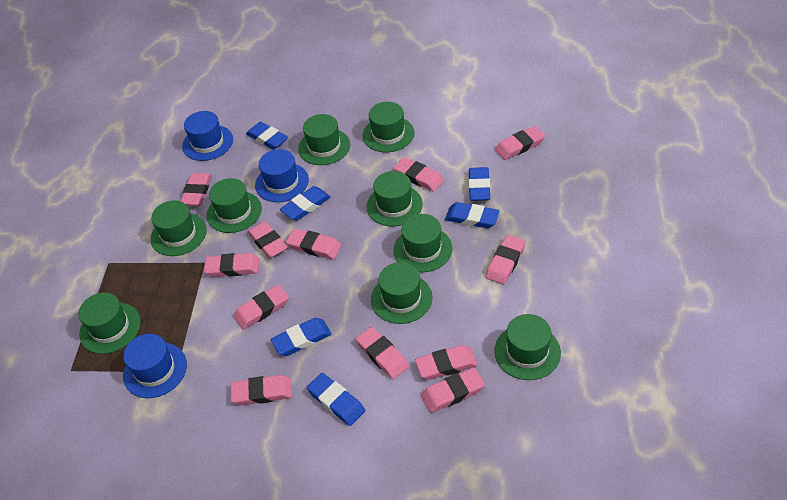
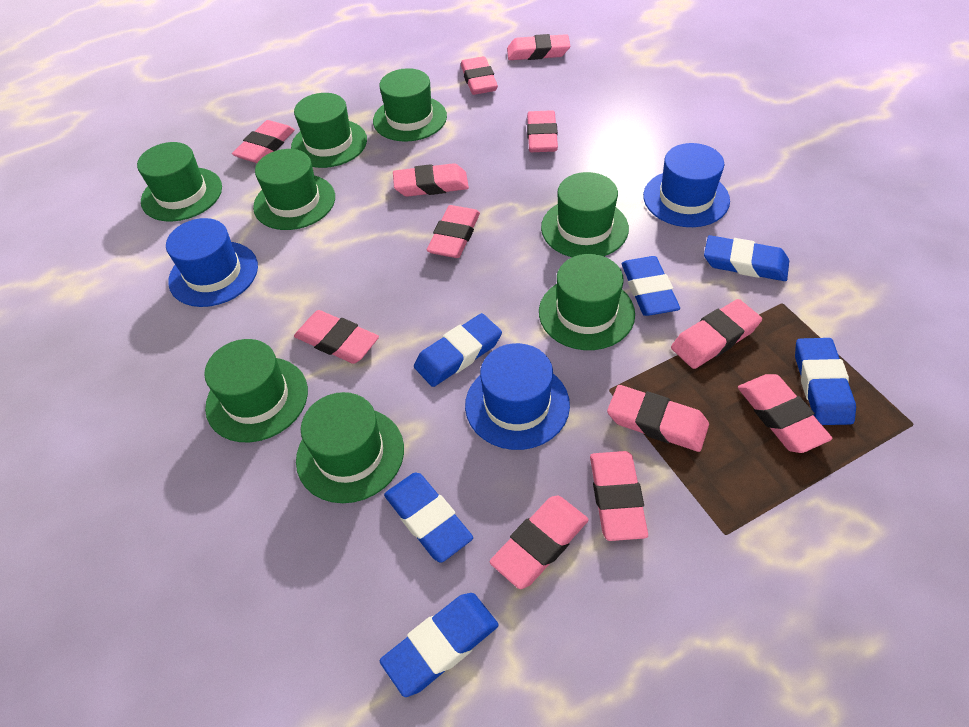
green hat: 9 -> 8

